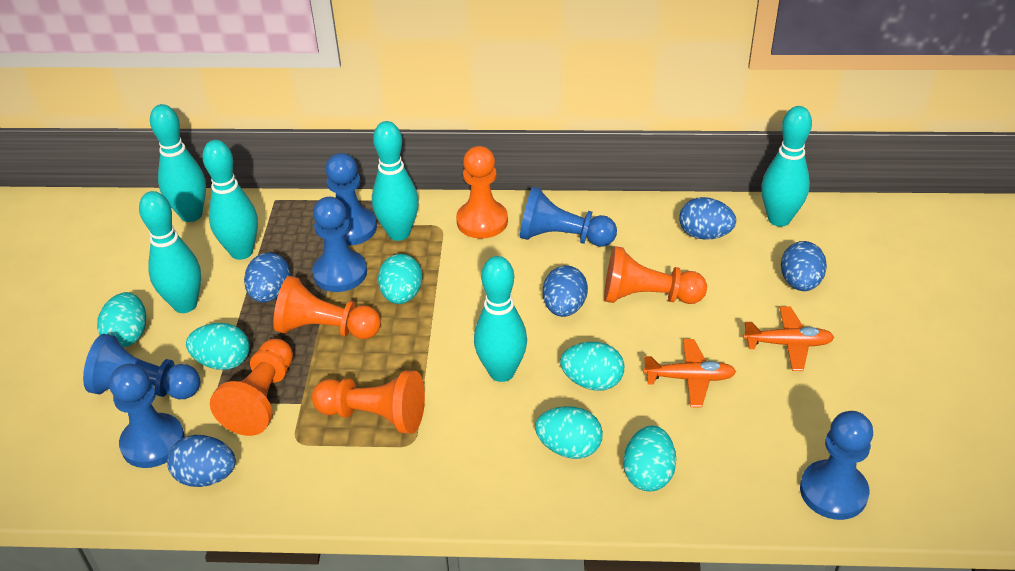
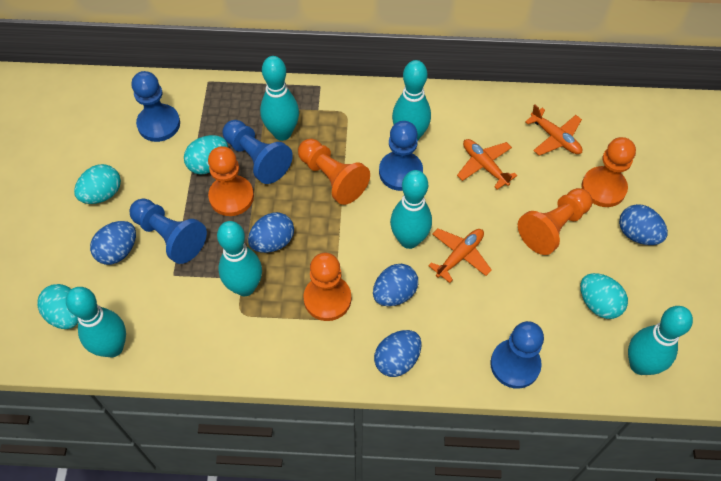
blue pawn: 6 -> 5
orange plane: 2 -> 3
turquoise egg: 6 -> 4

